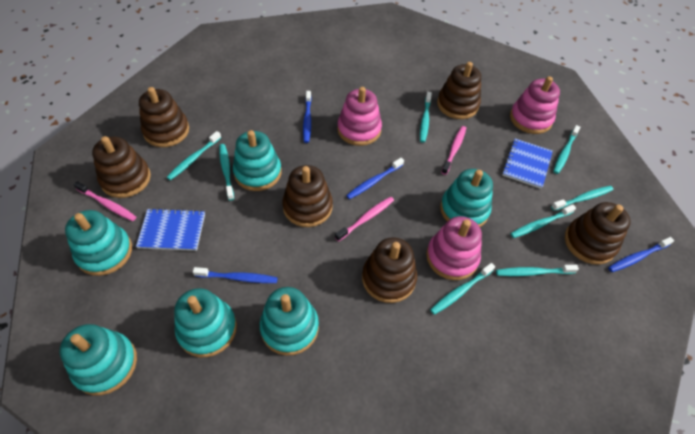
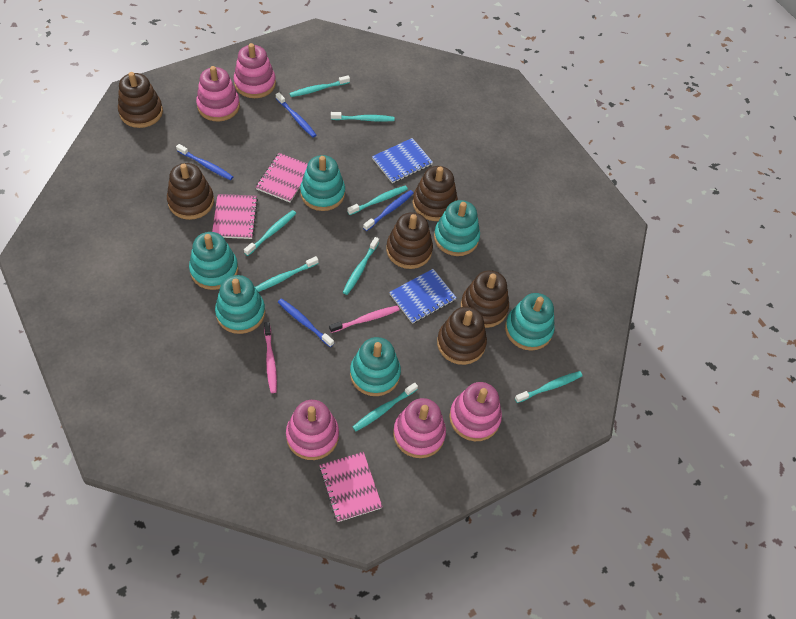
pink notebook: 0 -> 3
pink stacking toy: 3 -> 5
pink toothbrush: 3 -> 2

